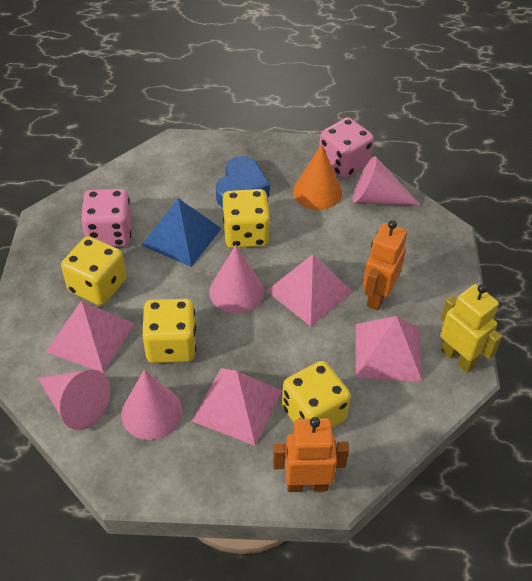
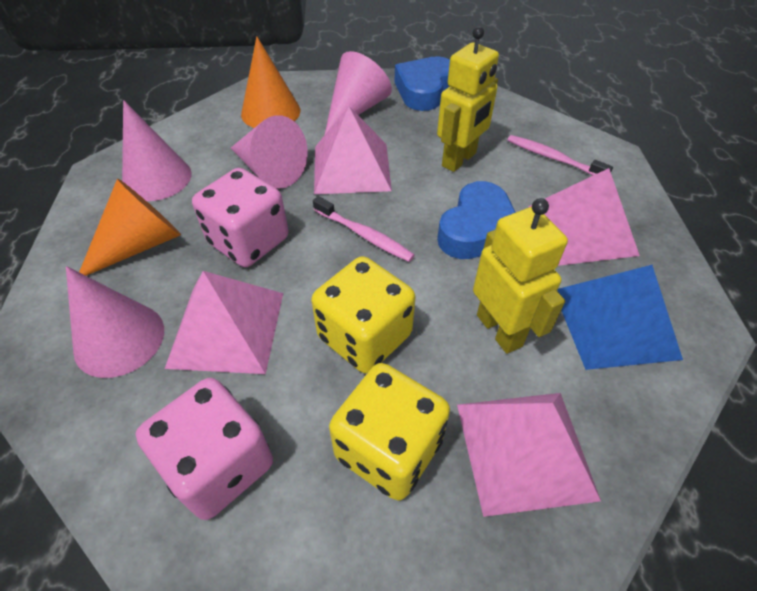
blue heart: 1 -> 2
orange cone: 1 -> 2
orange robot: 2 -> 0
pink toothbrush: 0 -> 2
yellow dice: 4 -> 2
yellow robot: 1 -> 2

